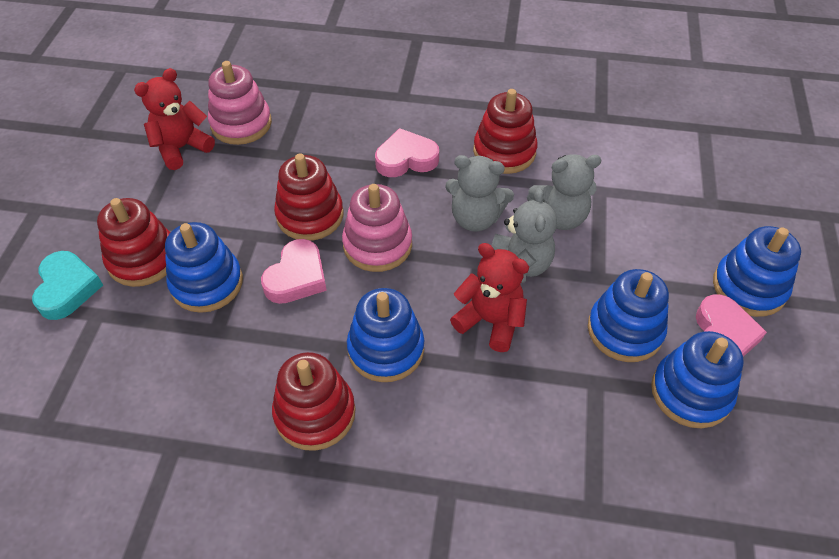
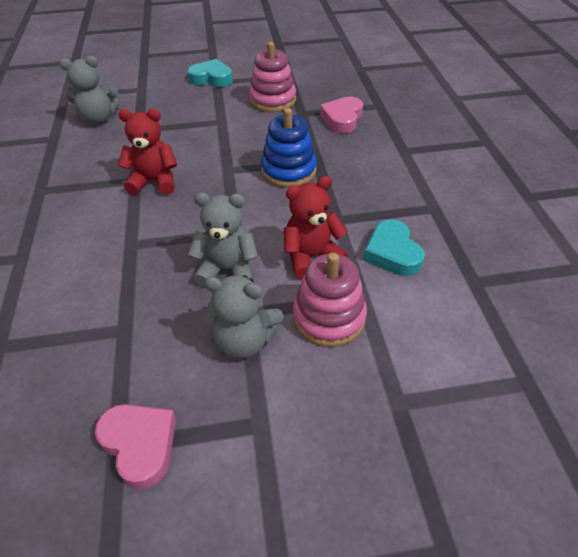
blue stacking toy: 5 -> 1
pink heart: 3 -> 2
red stacking toy: 4 -> 0
turquoise heart: 1 -> 2

